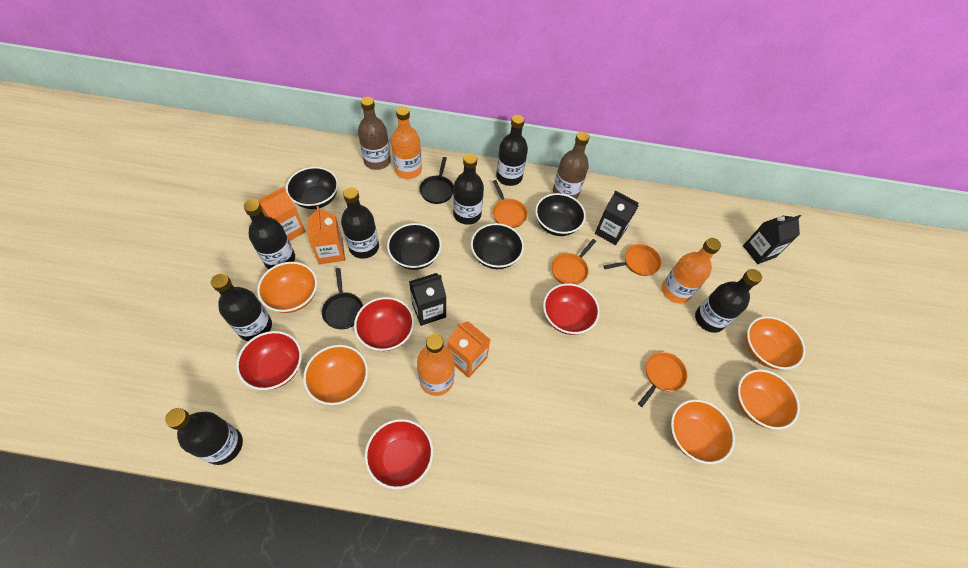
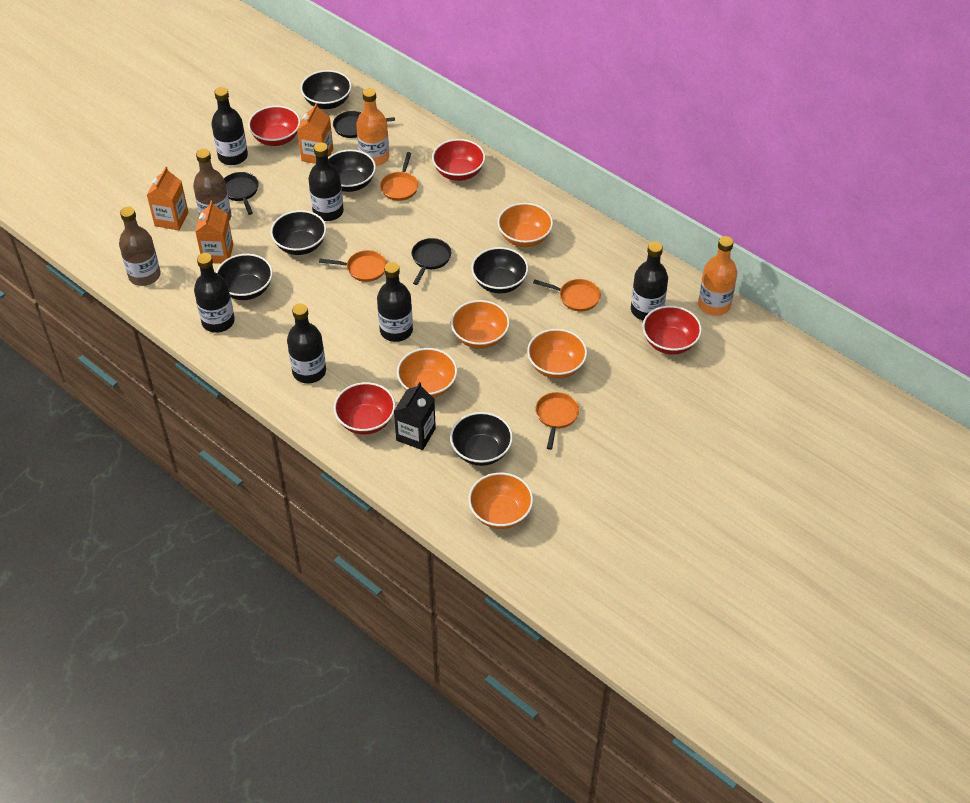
black bottle: 7 -> 6
black bowl: 4 -> 6
black carton: 3 -> 1
black pan: 2 -> 3
orange bottle: 3 -> 2

